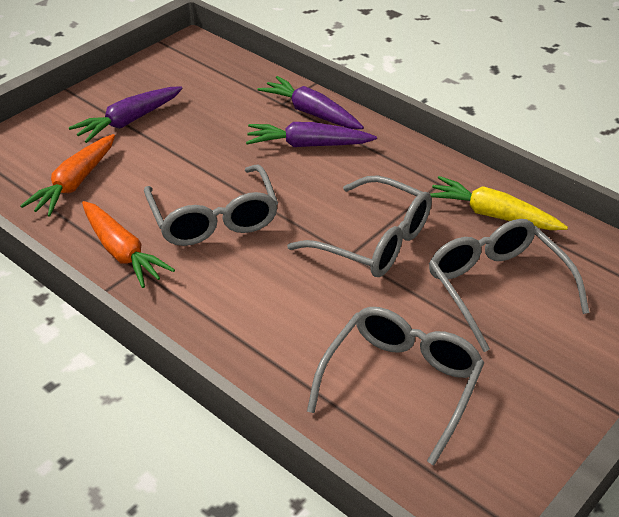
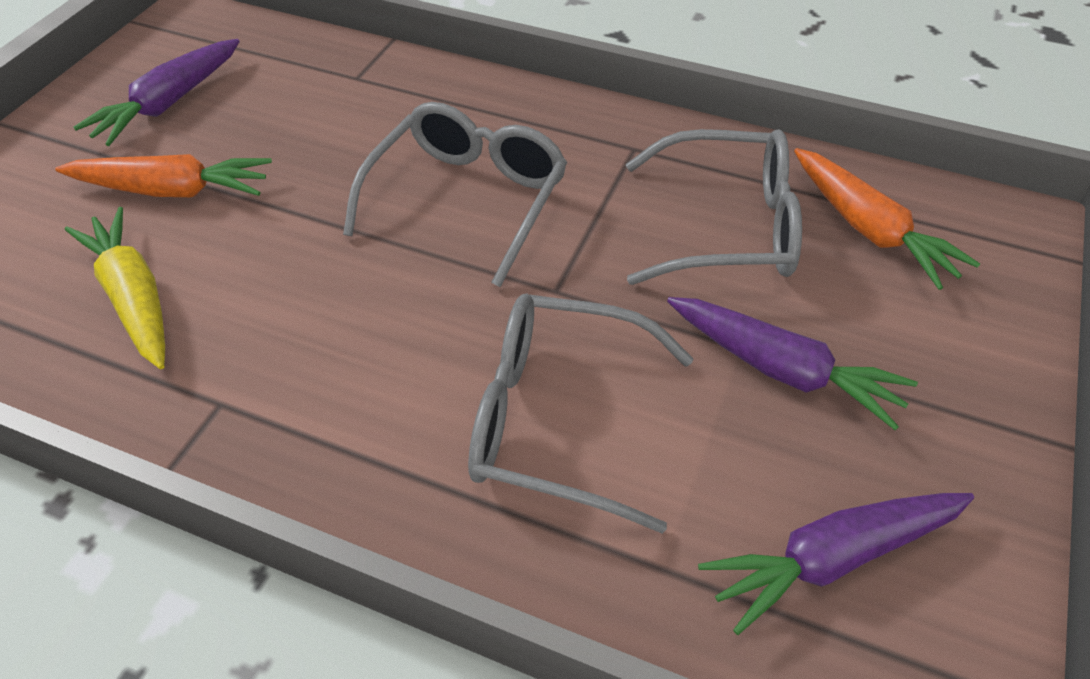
grey glasses: 4 -> 3

